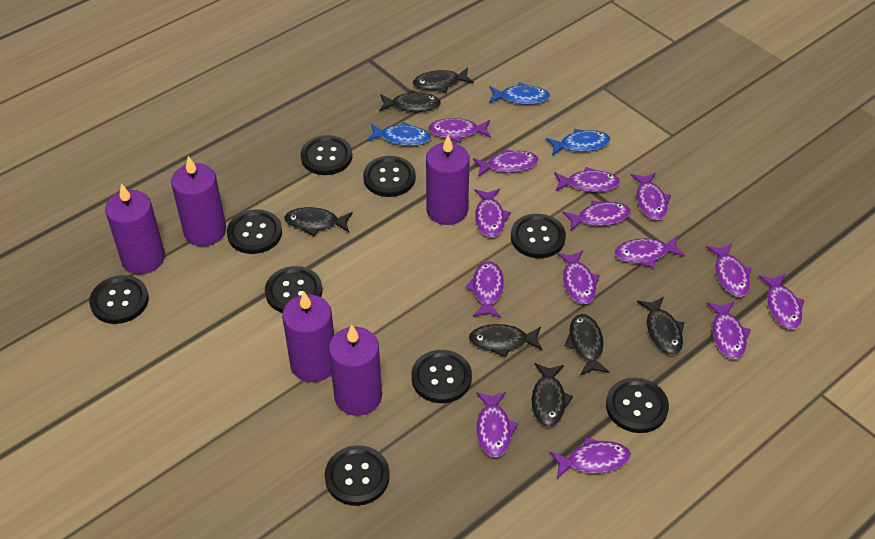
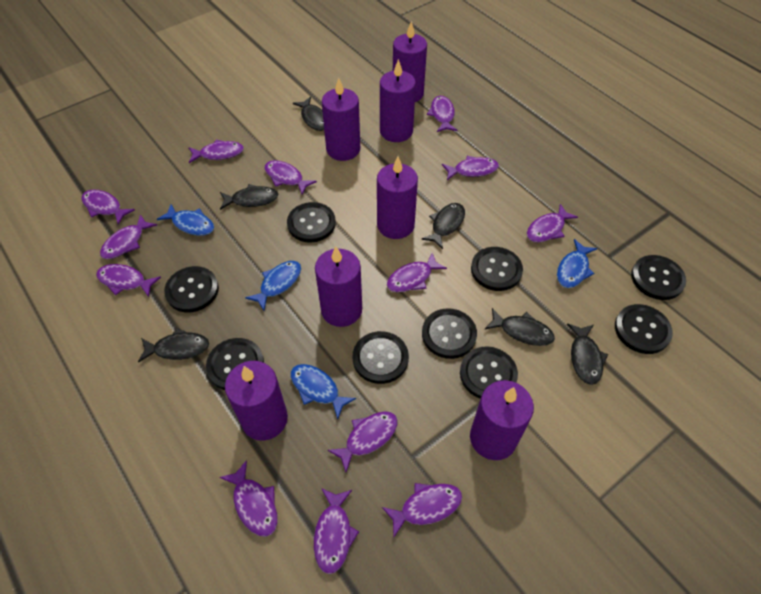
black fish: 7 -> 6
blue fish: 3 -> 4
purple candle: 5 -> 7
purple fish: 14 -> 13

